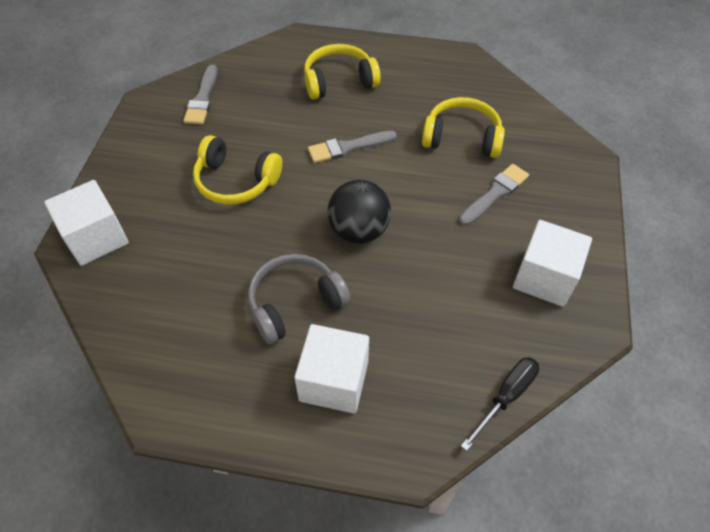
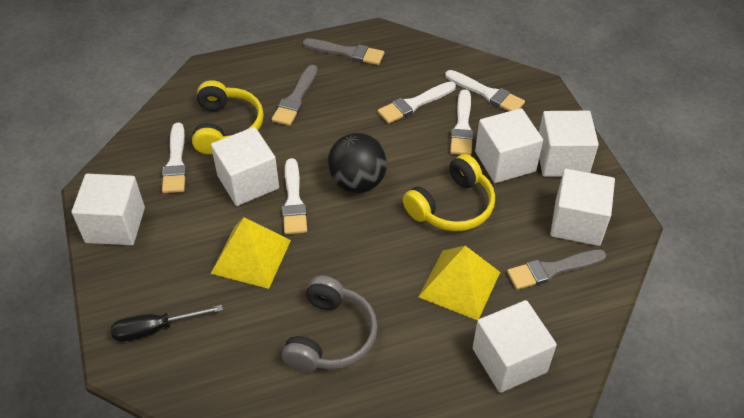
white brush: 0 -> 5
white cube: 3 -> 6
yellow headphones: 3 -> 2
yellow pyramid: 0 -> 2

